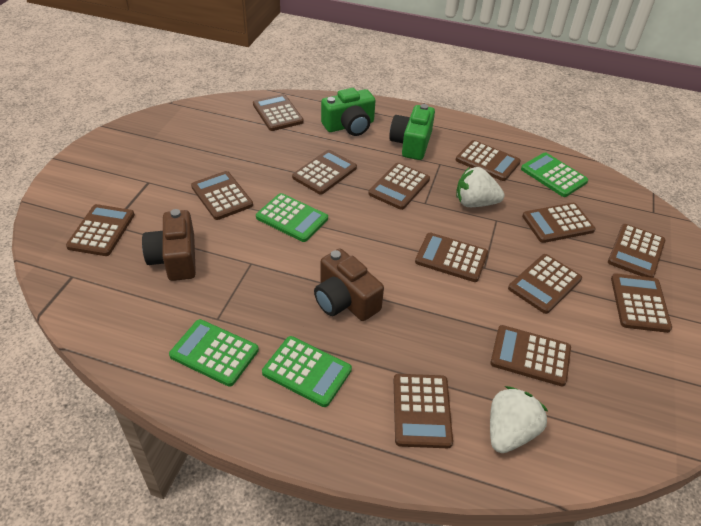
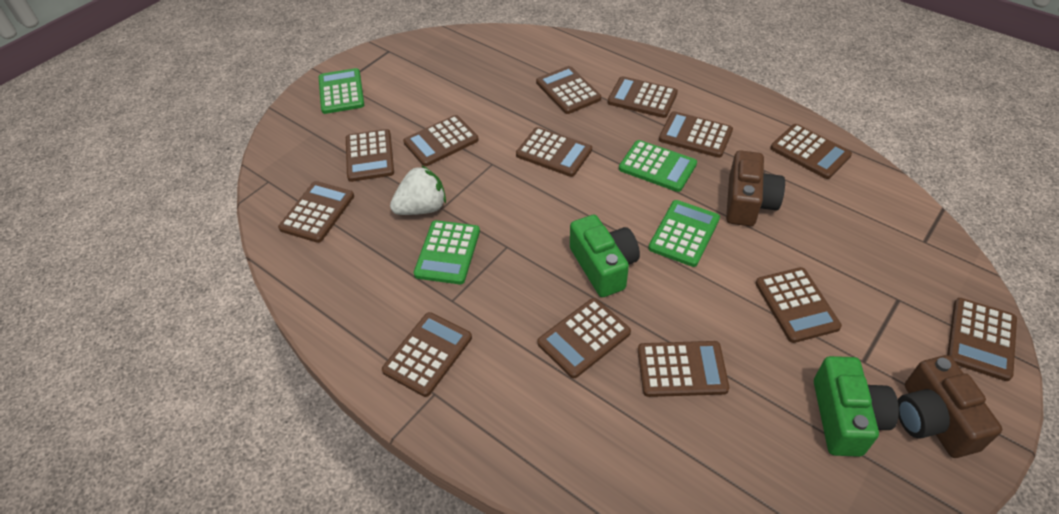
white strawberry: 2 -> 1

